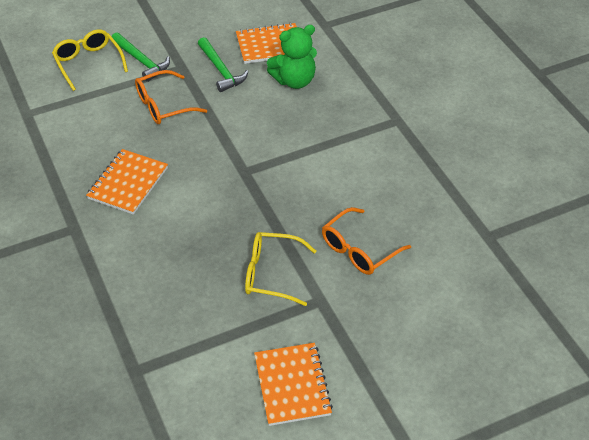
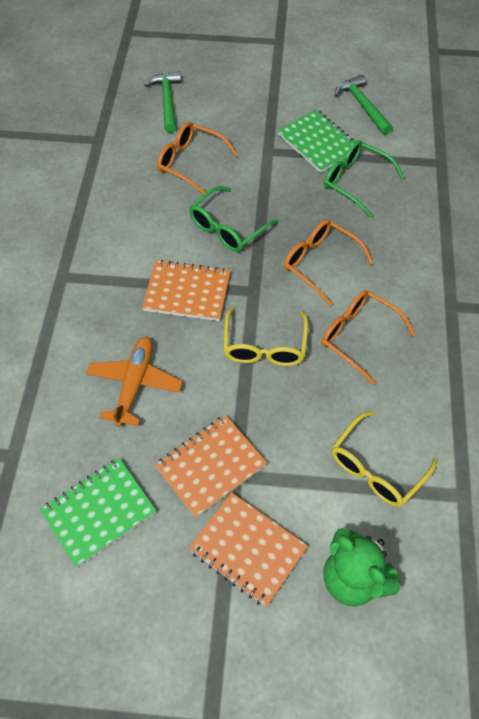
green glasses: 0 -> 2
green notebook: 0 -> 2
orange glasses: 2 -> 3
orange plane: 0 -> 1

